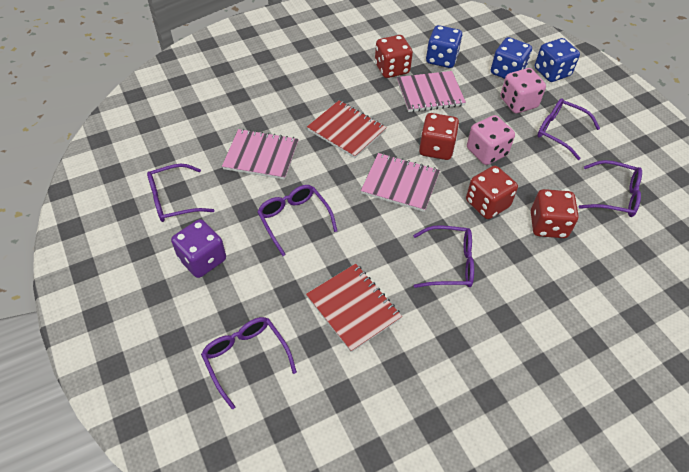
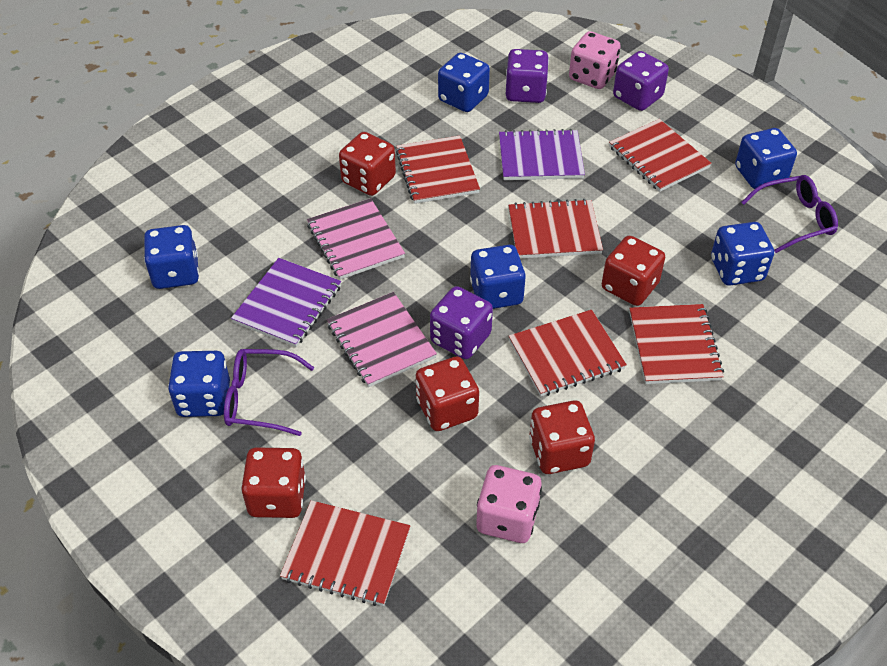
blue dice: 3 -> 6
pink notebook: 3 -> 2
purple dice: 1 -> 3
purple glasses: 6 -> 2
purple notebook: 0 -> 2
red dice: 4 -> 5
red notebook: 2 -> 6

